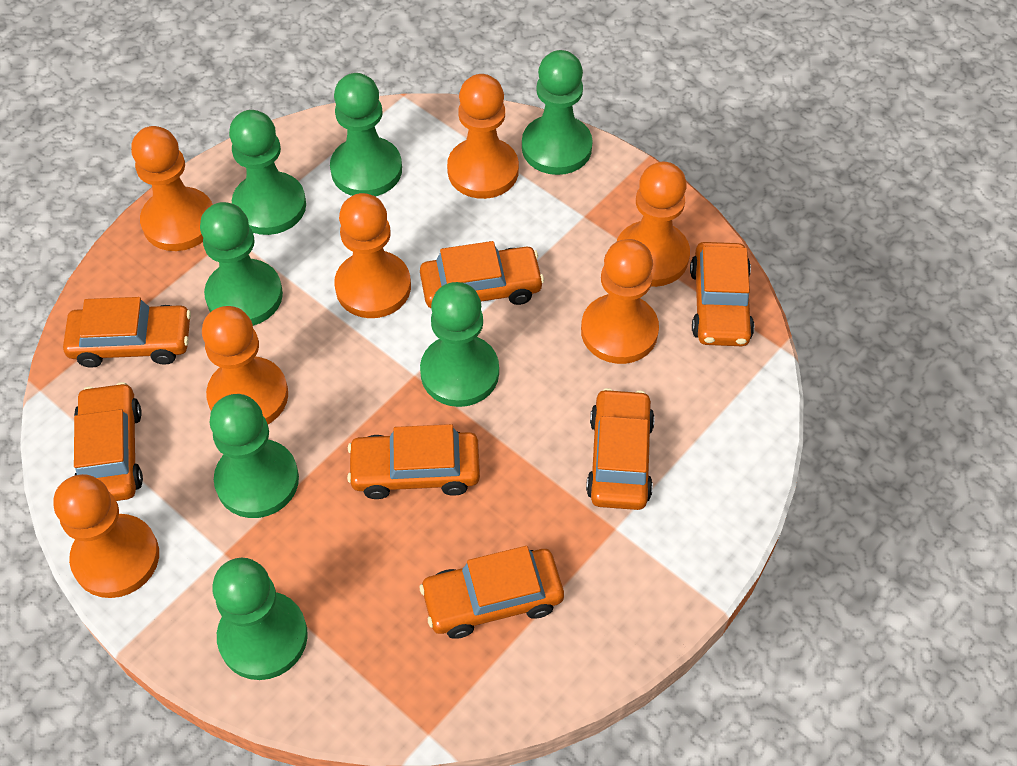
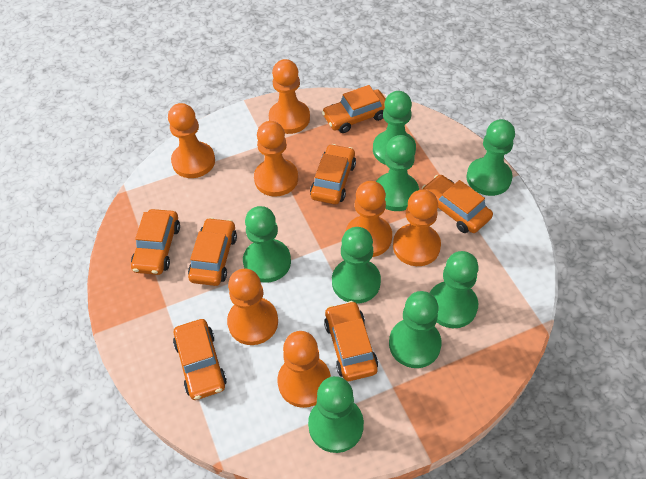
green pawn: 7 -> 8

